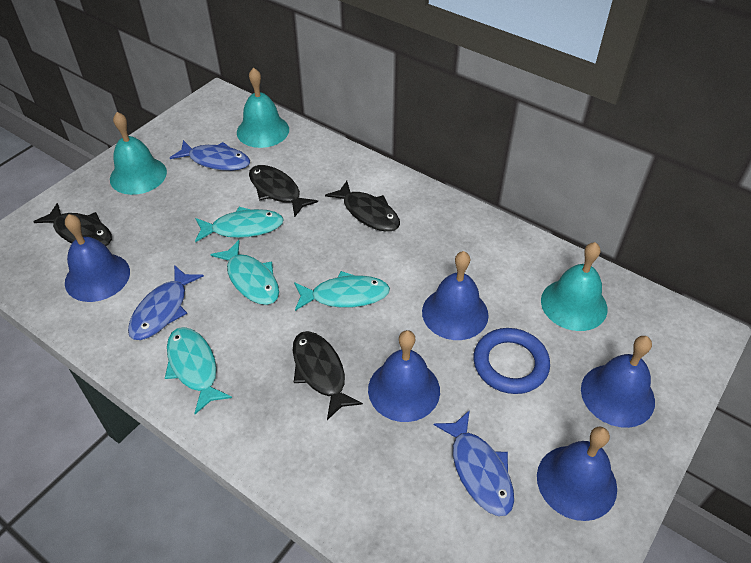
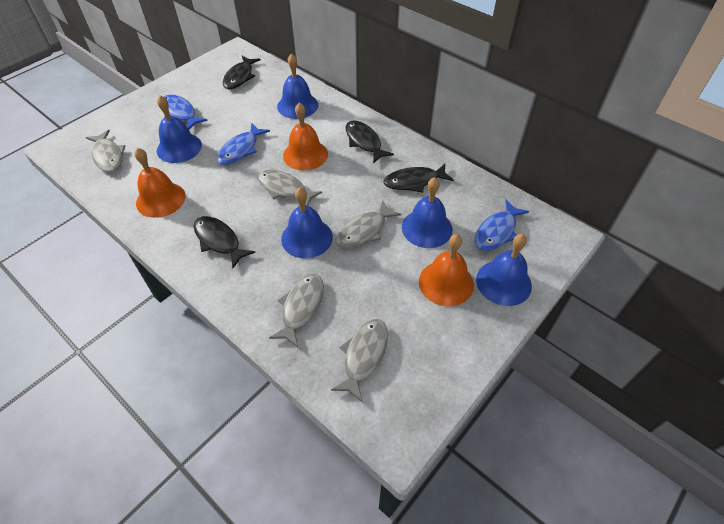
blue ring: 1 -> 0
grey fish: 0 -> 5
orange bell: 0 -> 3
turquoise bell: 3 -> 0
turquoise fish: 4 -> 0

